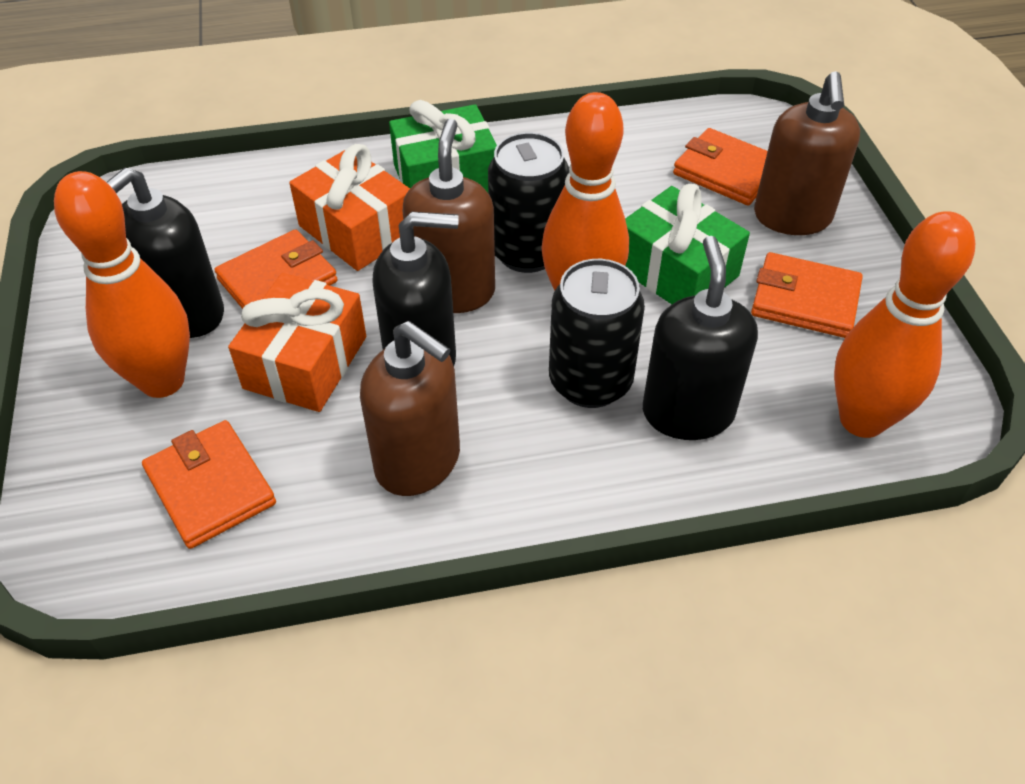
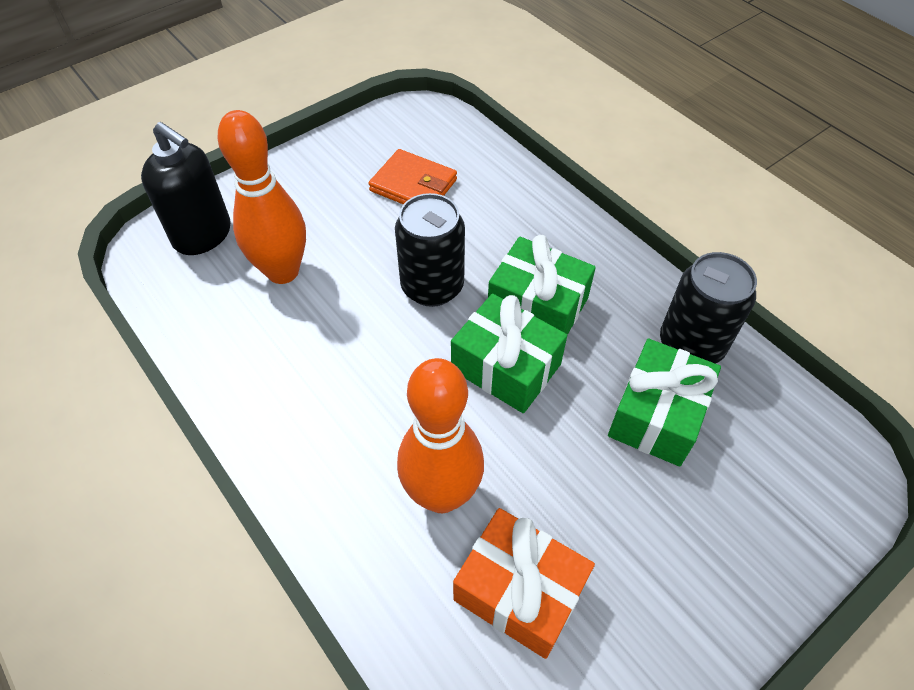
black soap dispenser: 3 -> 1
brown soap dispenser: 3 -> 0
green gift: 2 -> 3
orange bowling pin: 3 -> 2
orange gift: 2 -> 1
orange wallet: 4 -> 1

